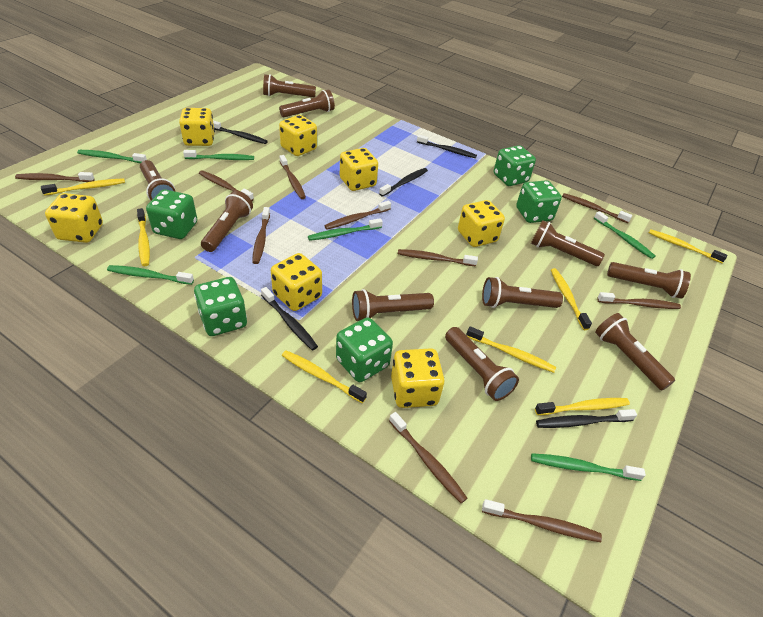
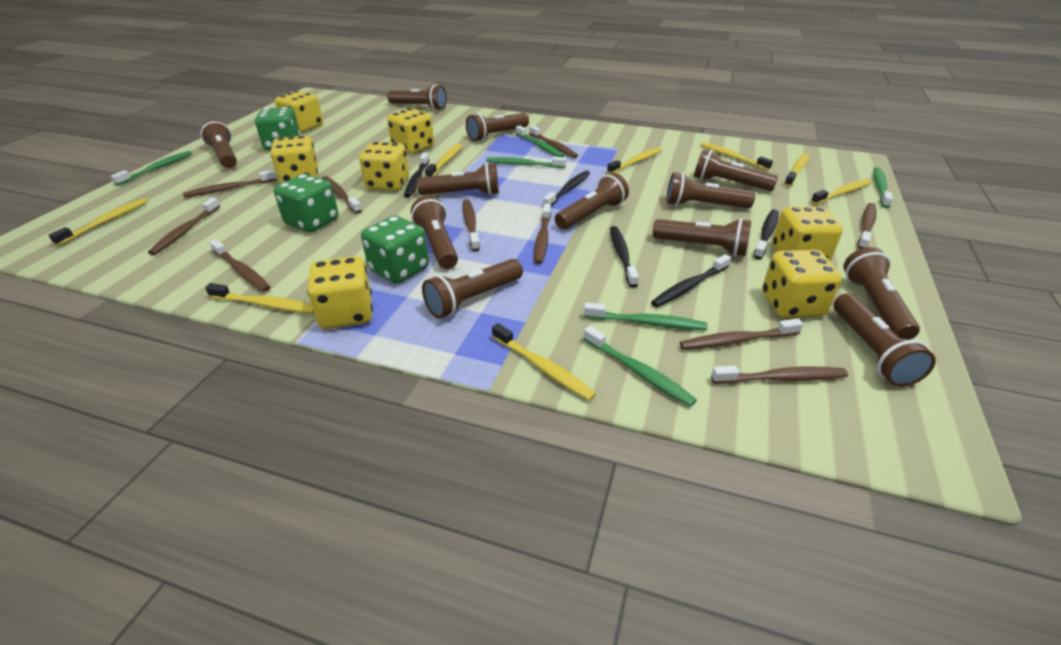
brown flashlight: 10 -> 12
green dice: 5 -> 3
yellow toothbrush: 7 -> 8

